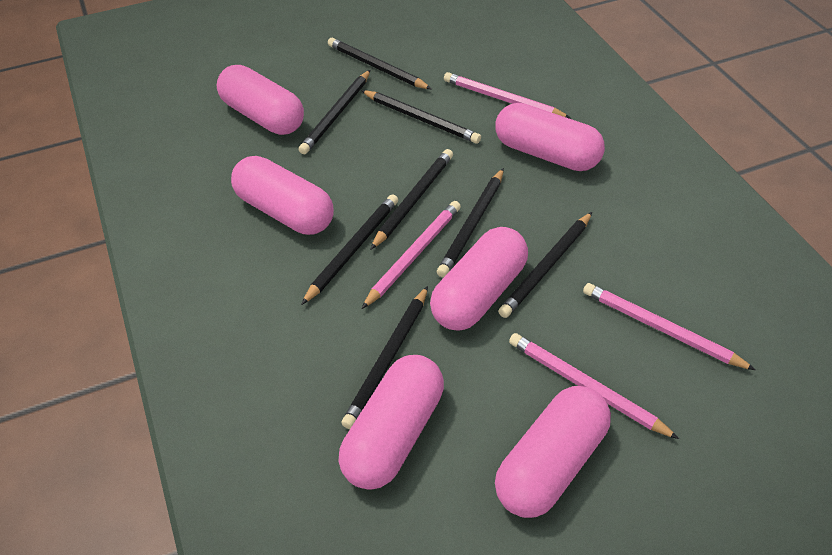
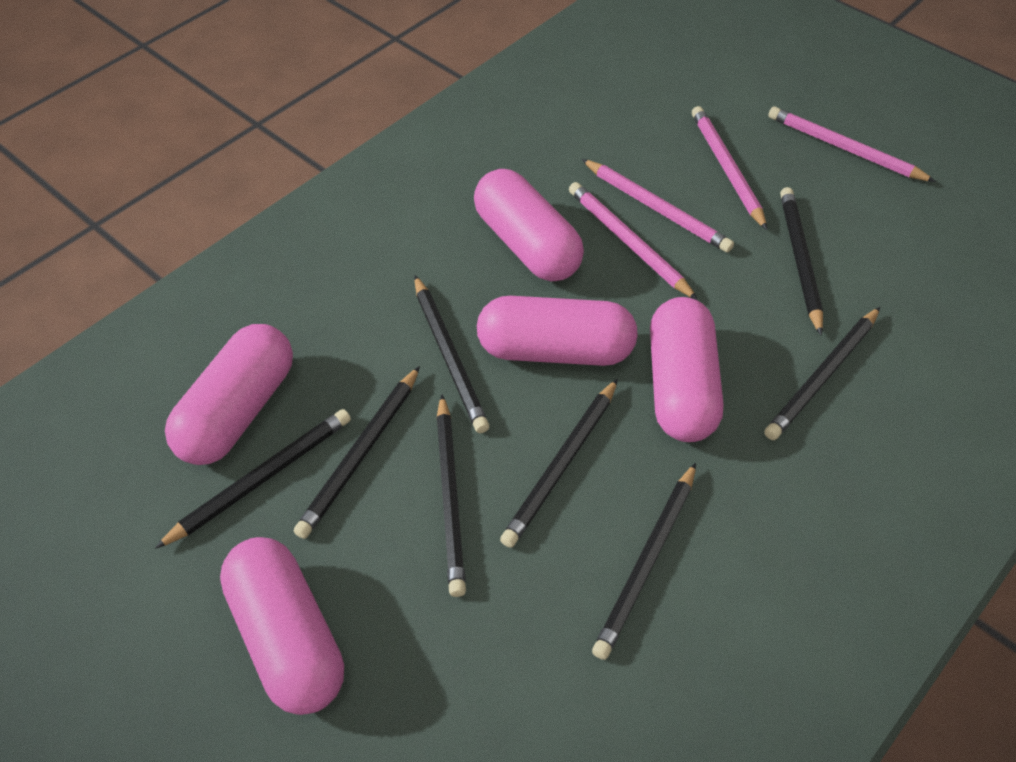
pink capsule: 6 -> 5

